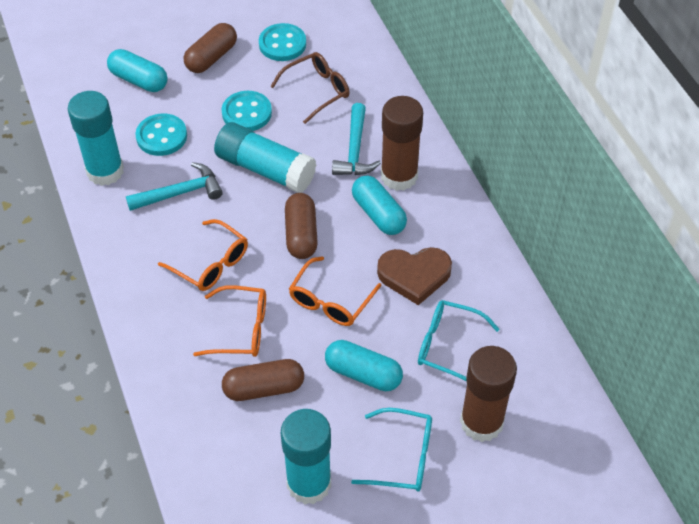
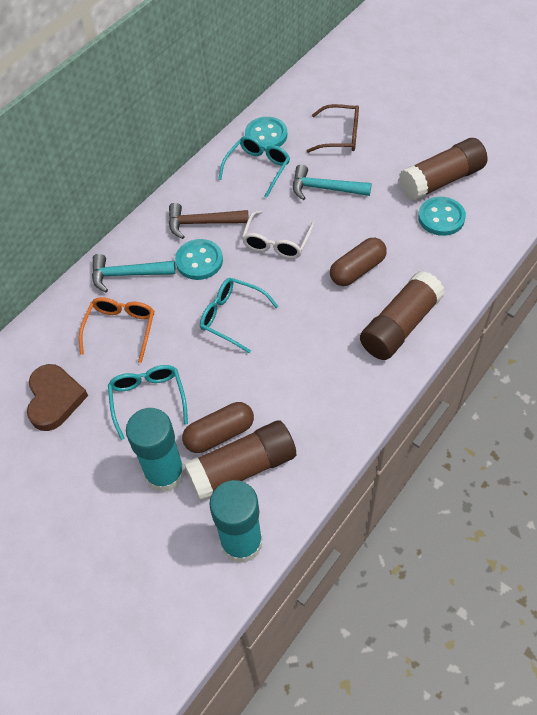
brown capsule: 3 -> 2
brown glue stick: 2 -> 3
brown hammer: 0 -> 1
orange glasses: 3 -> 1
turquoise capsule: 3 -> 0
turquoise glasses: 2 -> 3
turquoise glue stick: 3 -> 2
white glasses: 0 -> 1

